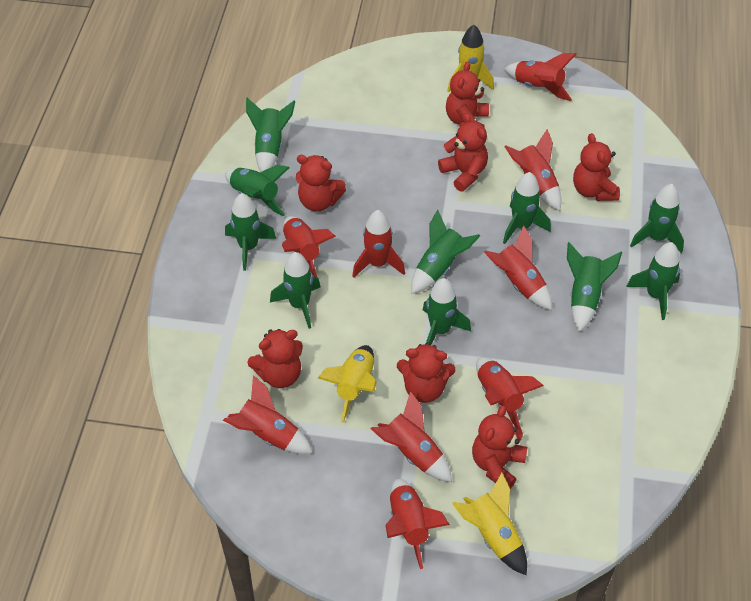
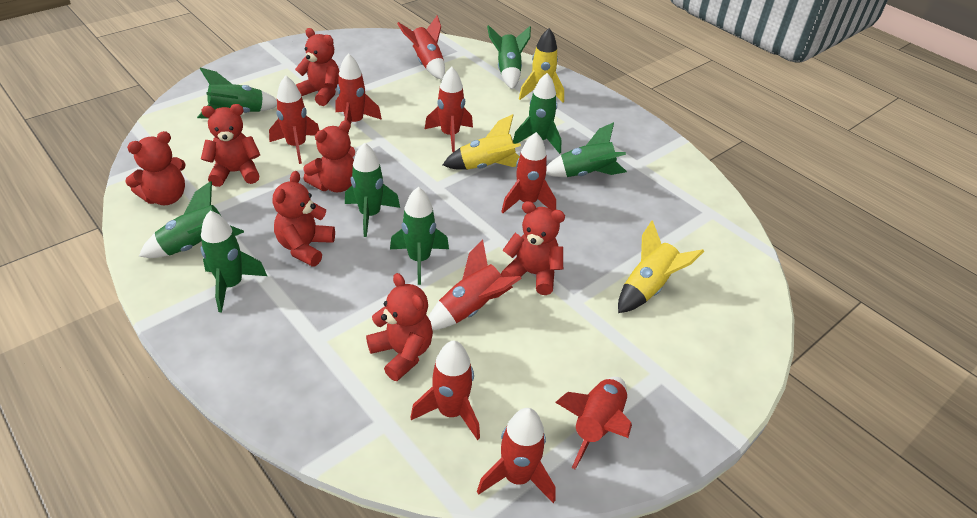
green rocket: 10 -> 8

